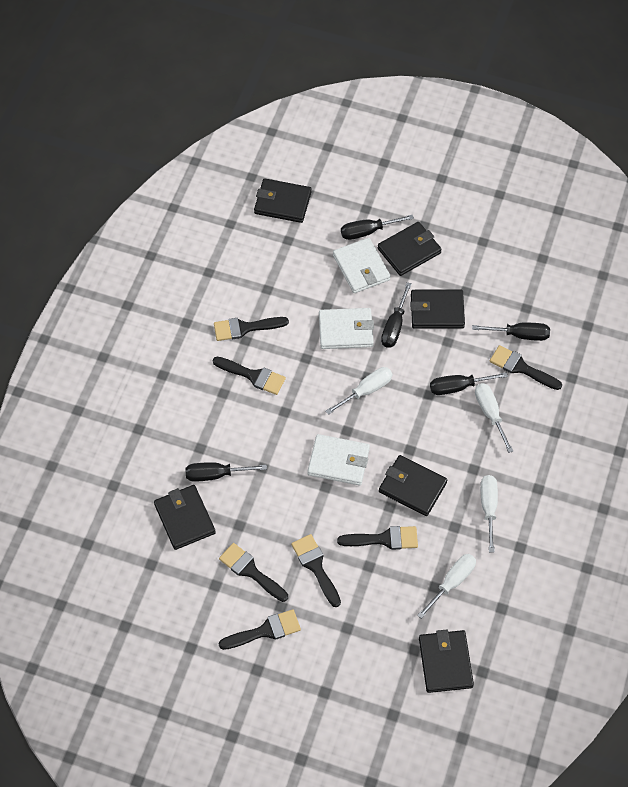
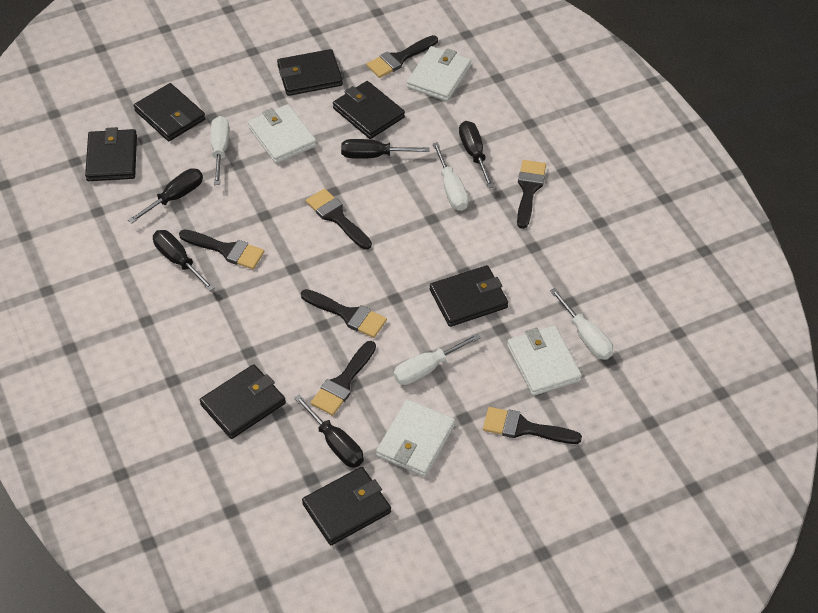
black wallet: 6 -> 7
white wallet: 3 -> 4

